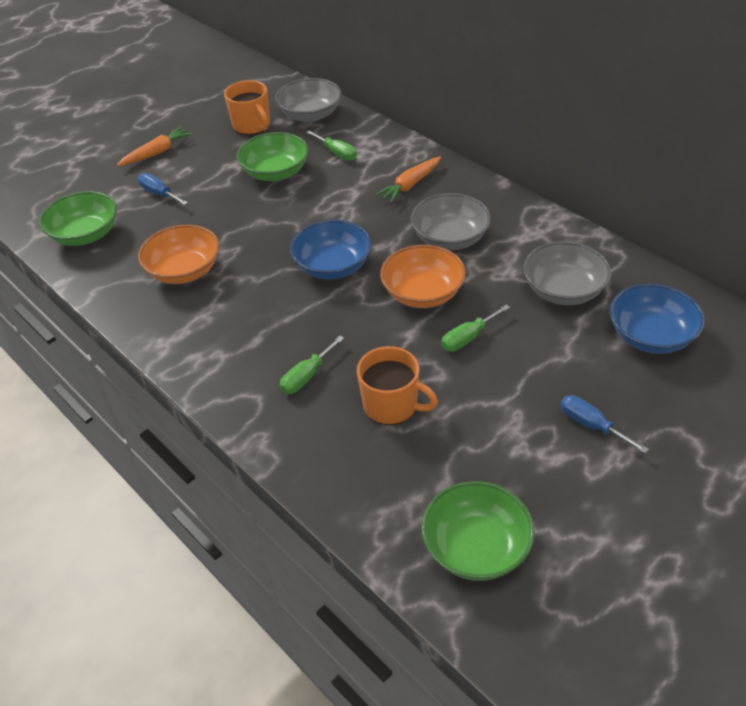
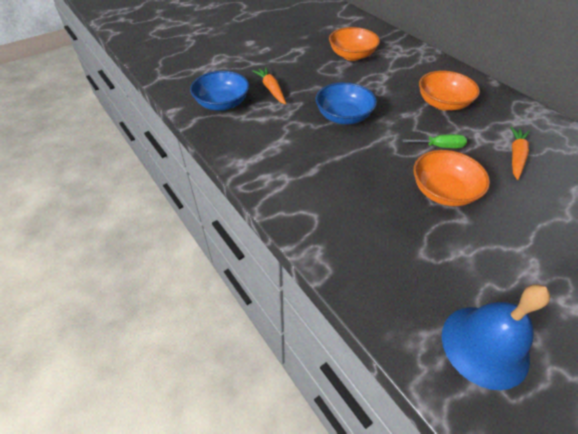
blue bell: 0 -> 1
blue screwdriver: 2 -> 0
green bowl: 3 -> 0
green screwdriver: 3 -> 1
grey bowl: 3 -> 0
orange bowl: 2 -> 3
orange mug: 2 -> 0

